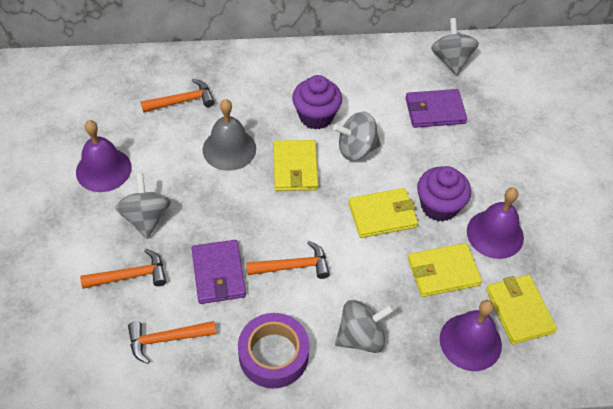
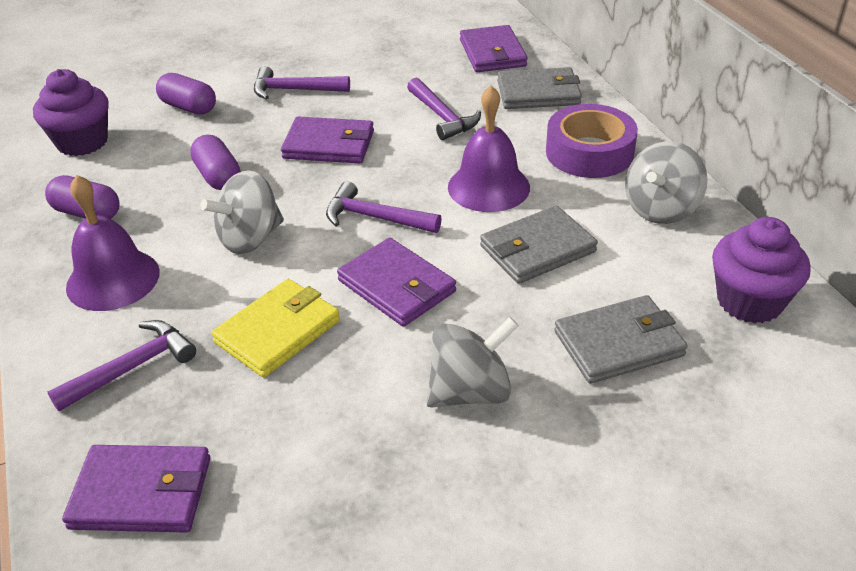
grey bell: 1 -> 0
grey spinning top: 4 -> 3
grey wallet: 0 -> 3
orange hammer: 4 -> 0
purple bell: 3 -> 2
purple capsule: 0 -> 3
purple hammer: 0 -> 4
purple wallet: 2 -> 4
yellow wallet: 4 -> 1

